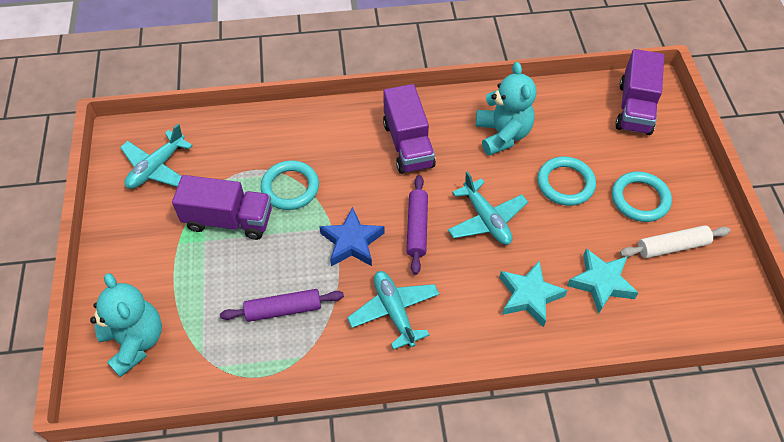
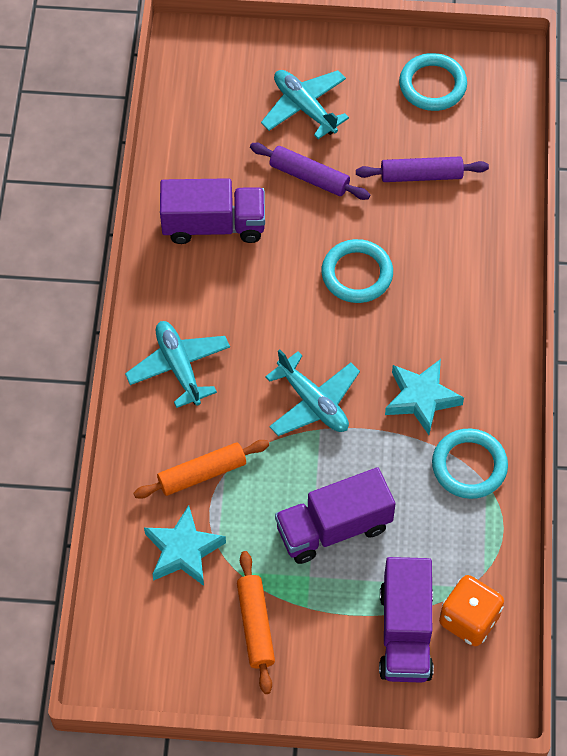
blue star: 1 -> 0
orange dice: 0 -> 1
orange rolling pin: 0 -> 2
turquoise teddy bear: 2 -> 0
white rolling pin: 1 -> 0

